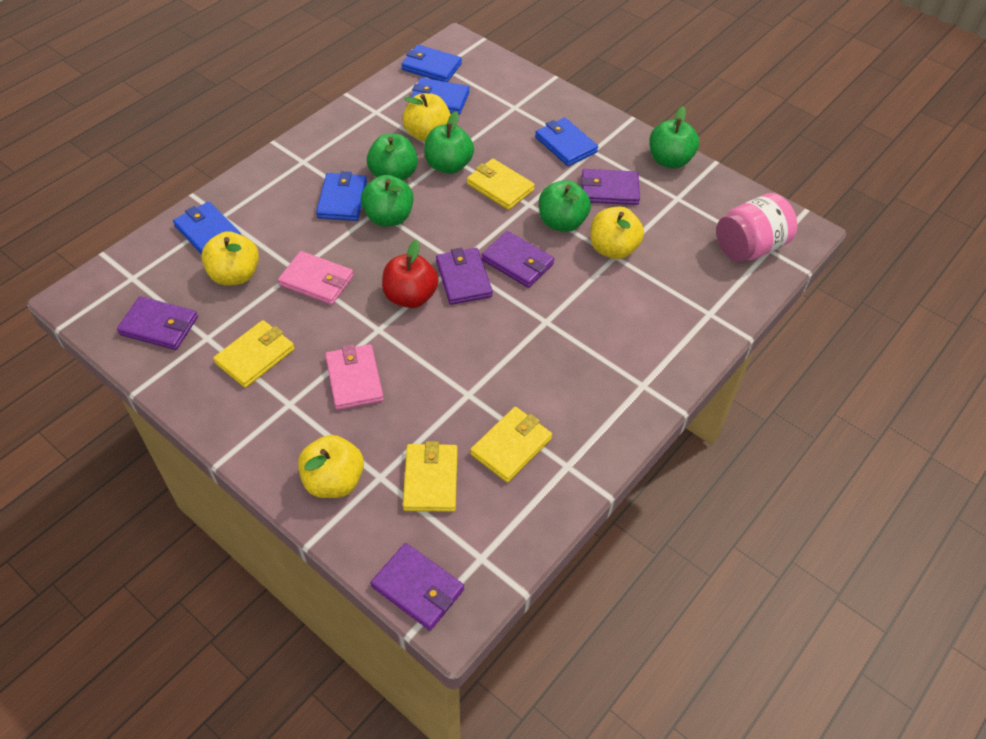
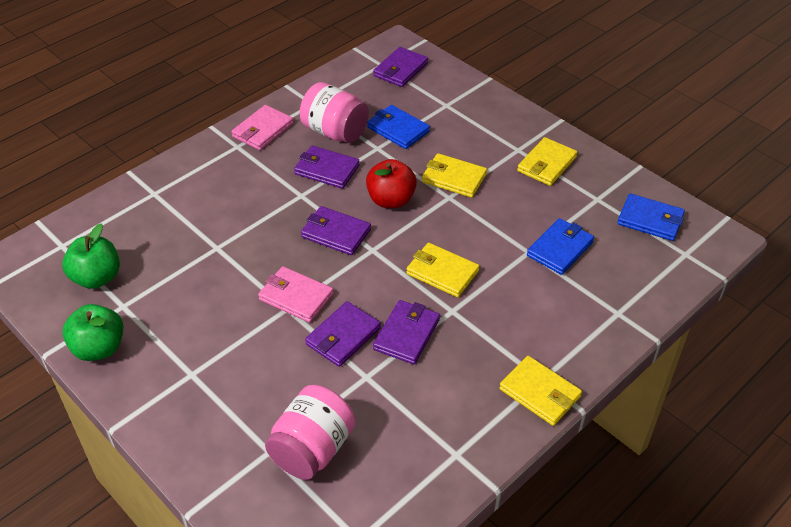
blue wallet: 5 -> 3
green apple: 5 -> 2
pink jar: 1 -> 2
yellow apple: 4 -> 0

